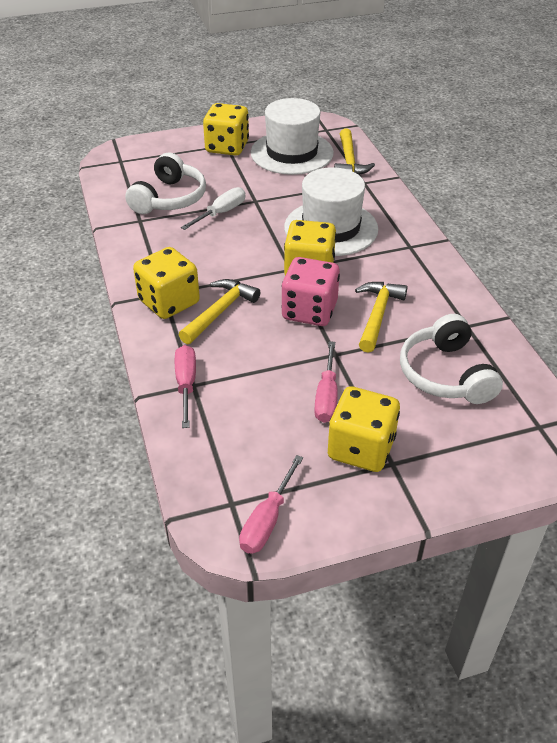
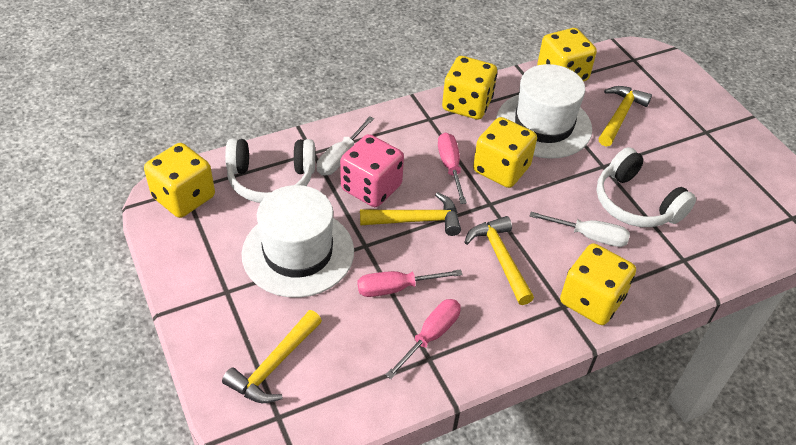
white screwdriver: 1 -> 2
yellow dice: 4 -> 5
yellow hammer: 3 -> 4

